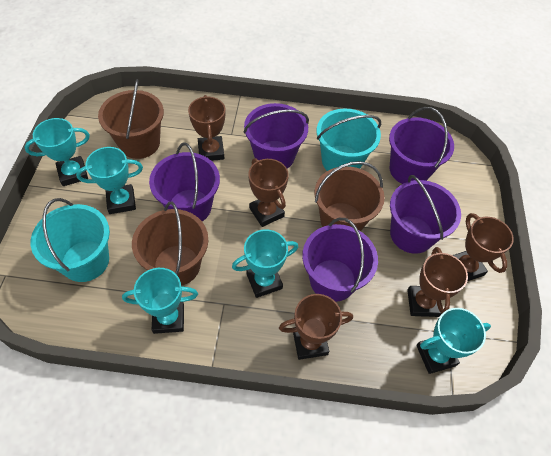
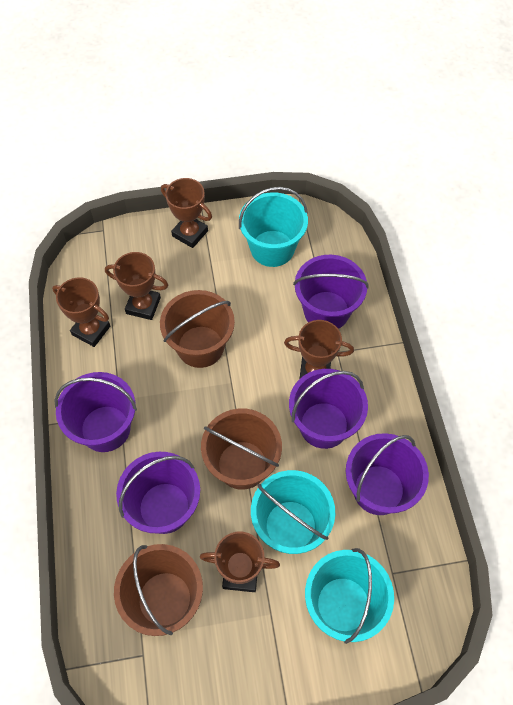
turquoise bucket: 2 -> 3
turquoise trophy: 5 -> 0

